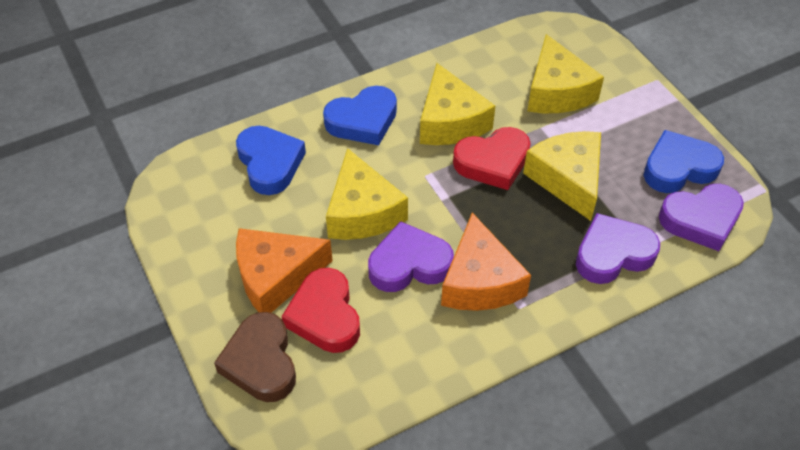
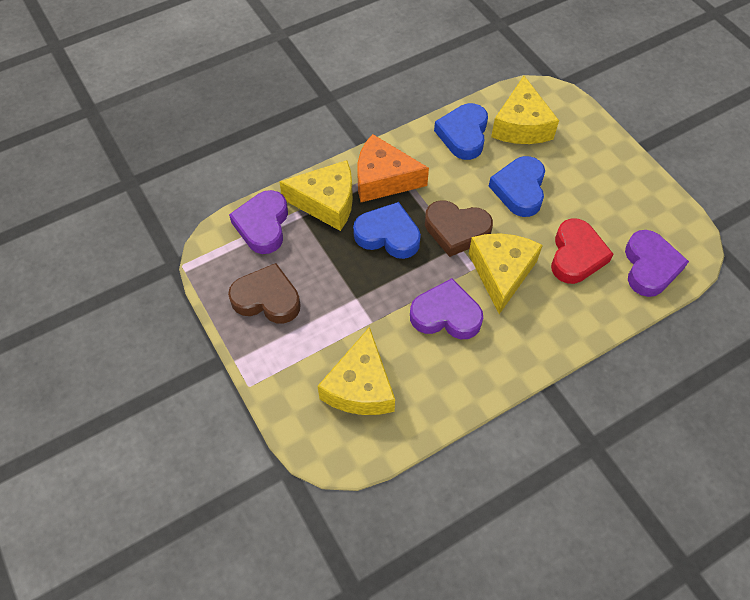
brown heart: 1 -> 2
orange cheese: 2 -> 1
red heart: 2 -> 1

